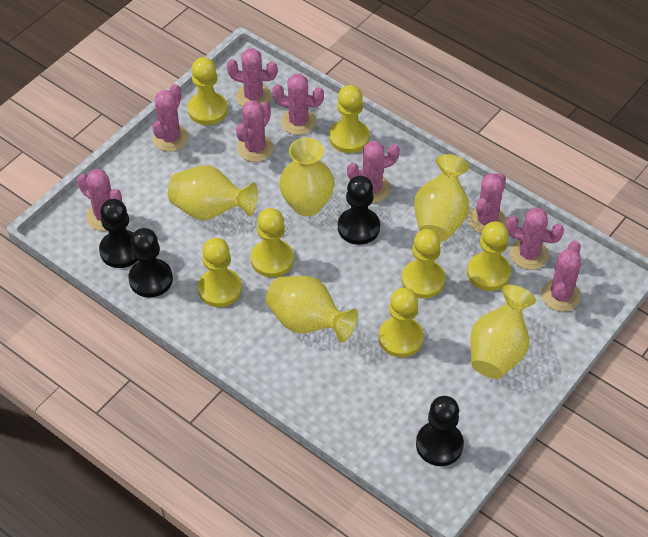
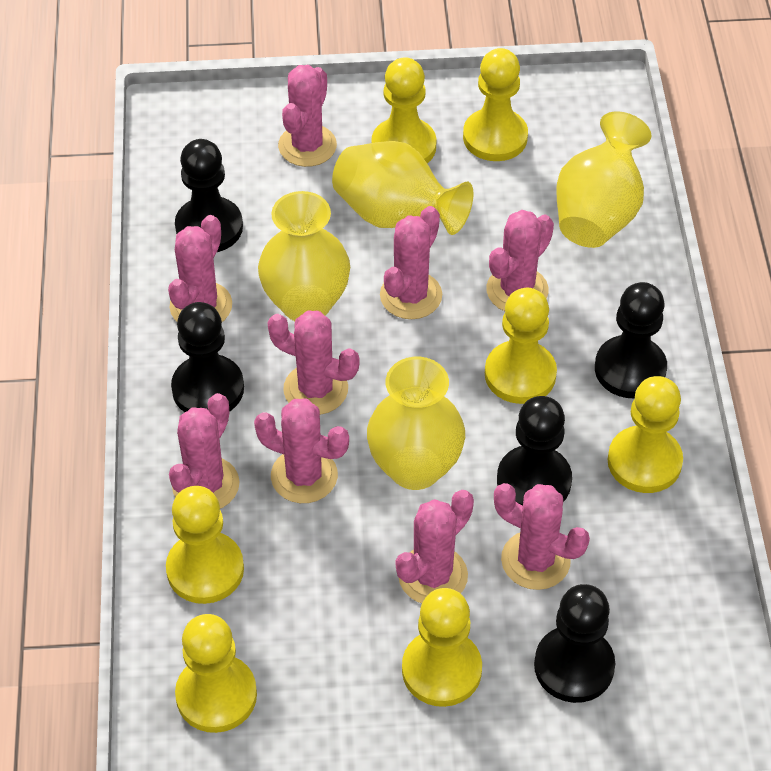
black pawn: 4 -> 5
yellow vase: 5 -> 4

